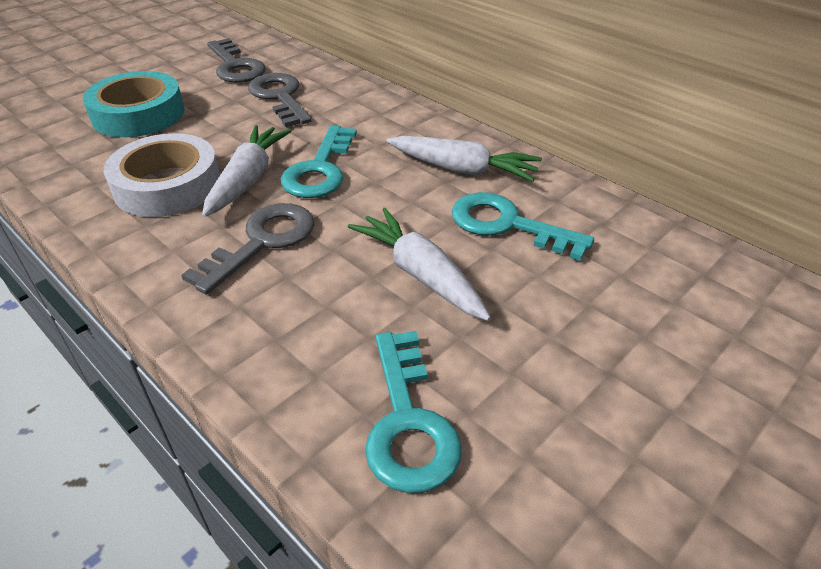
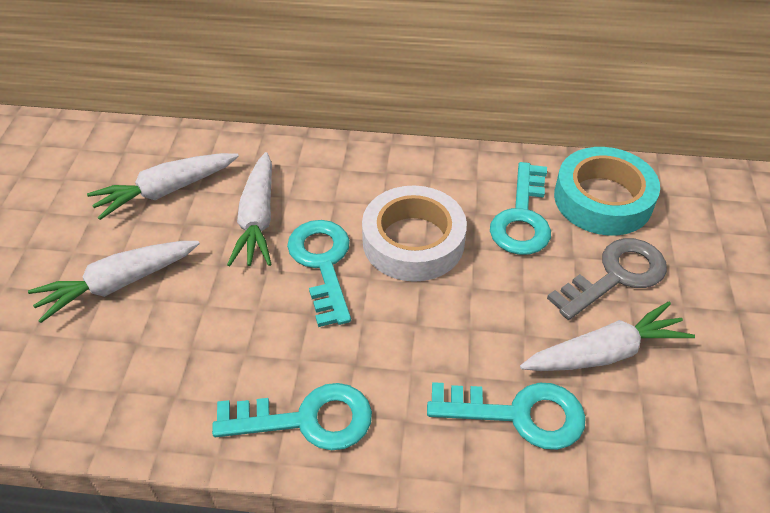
grey key: 3 -> 1
turquoise key: 3 -> 4
white carrot: 3 -> 4

